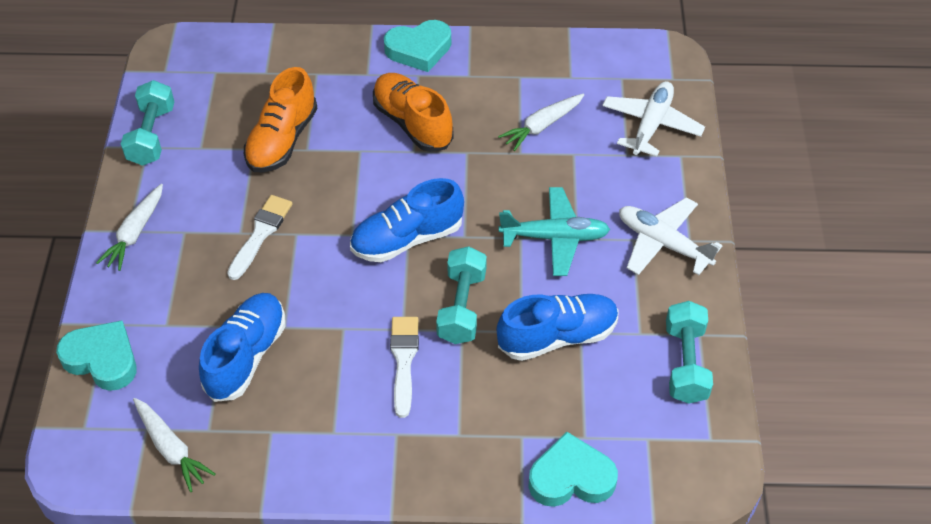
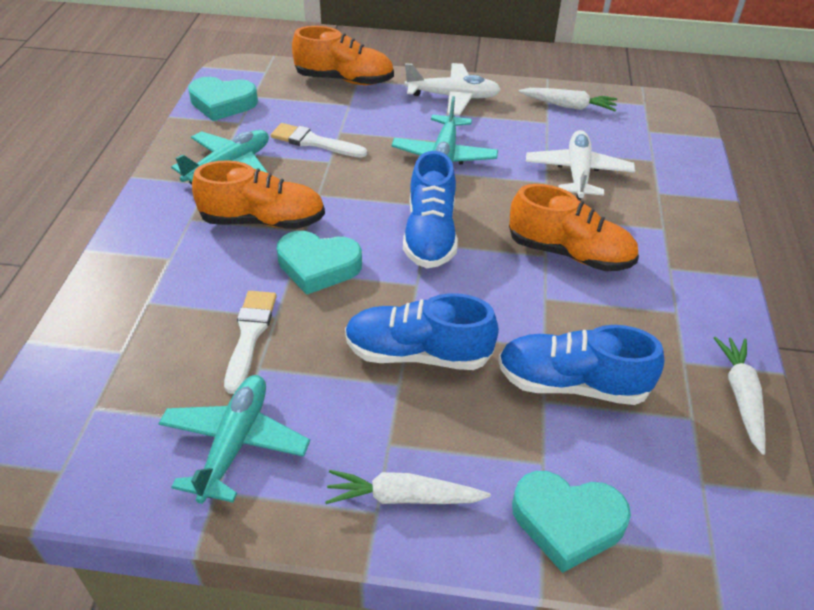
orange shoe: 2 -> 3
turquoise dumbbell: 3 -> 0
turquoise plane: 1 -> 3

